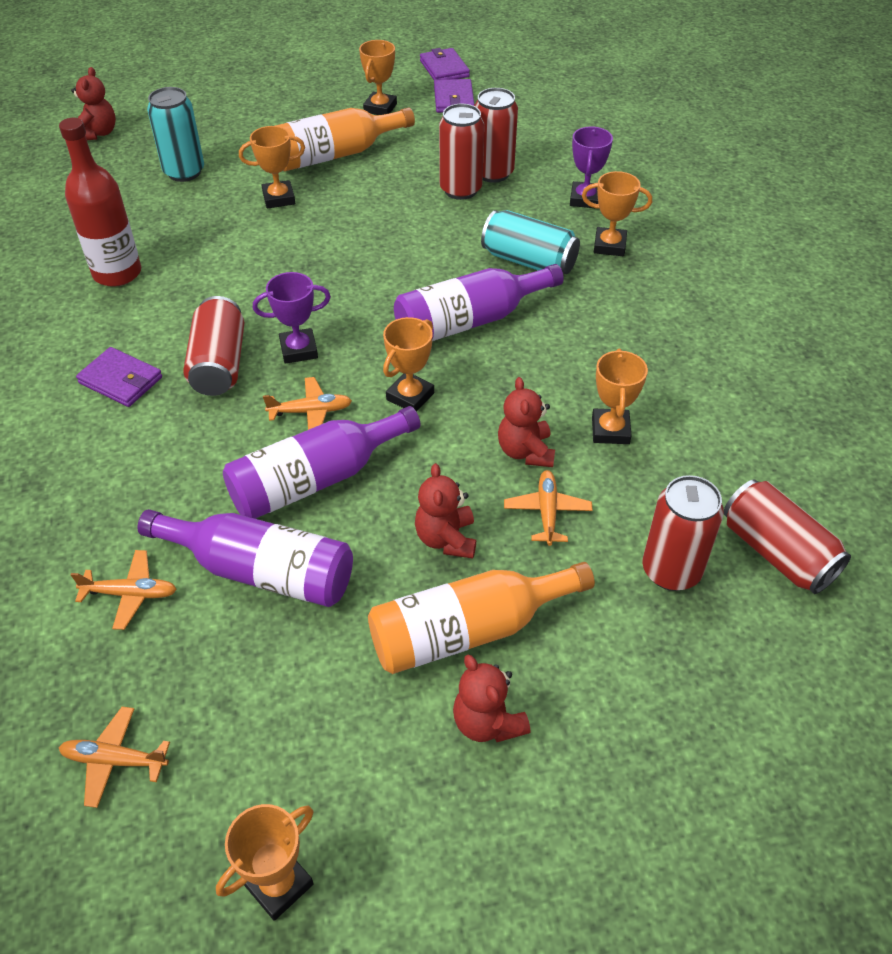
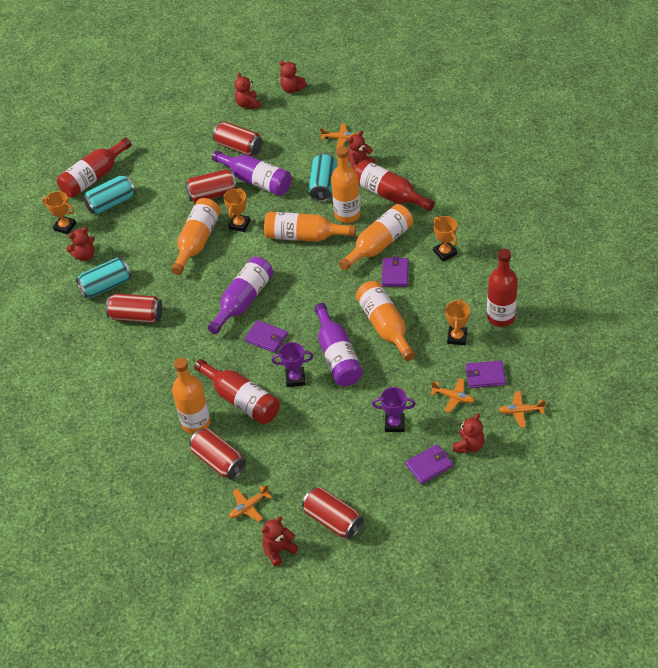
orange bottle: 2 -> 6
orange trophy: 6 -> 4
purple wallet: 3 -> 4
red bottle: 1 -> 4
red teddy bear: 4 -> 6
turquoise can: 2 -> 3

